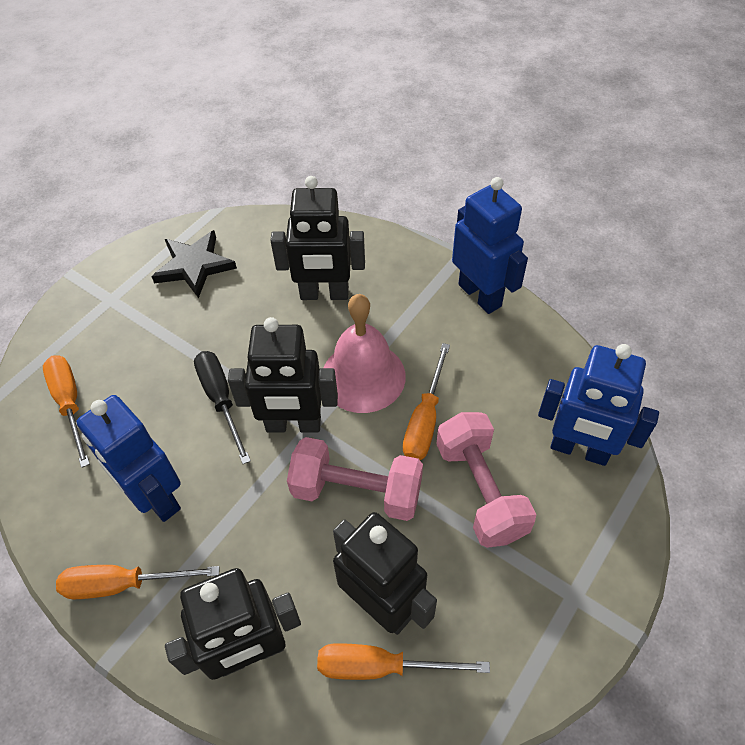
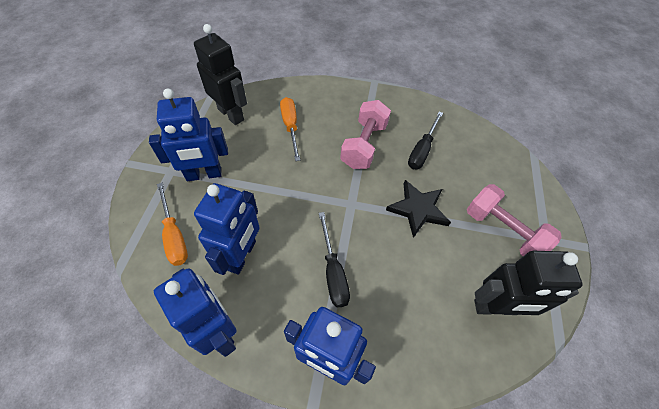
black robot: 4 -> 2
black screwdriver: 1 -> 2
blue robot: 3 -> 4
orange screwdriver: 4 -> 2
pink bell: 1 -> 0

